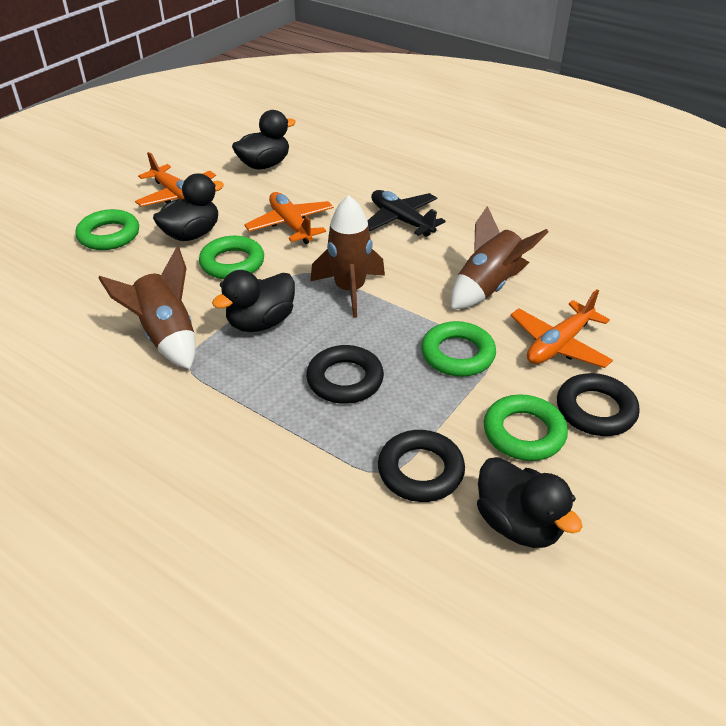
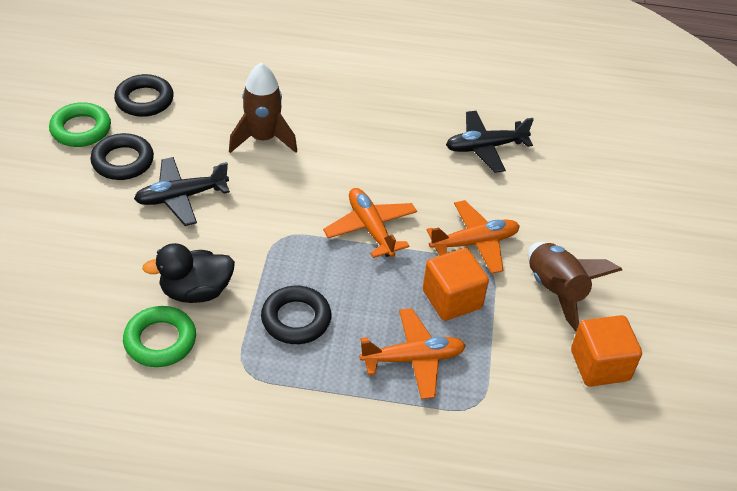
black duck: 4 -> 1
black plane: 1 -> 2
brown rocket: 3 -> 2
green ring: 4 -> 2
orange cube: 0 -> 2

